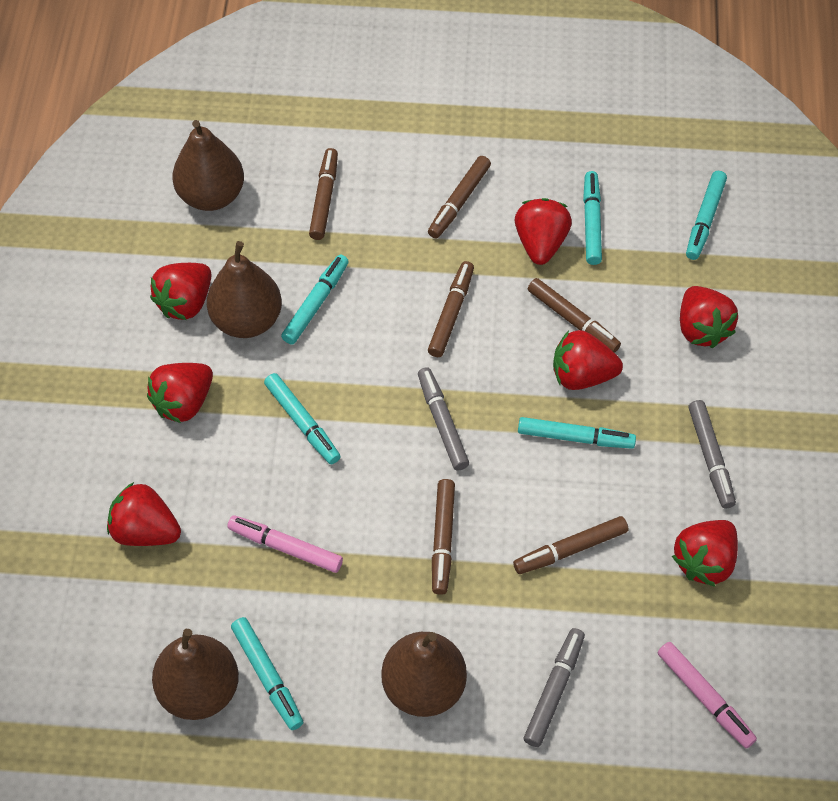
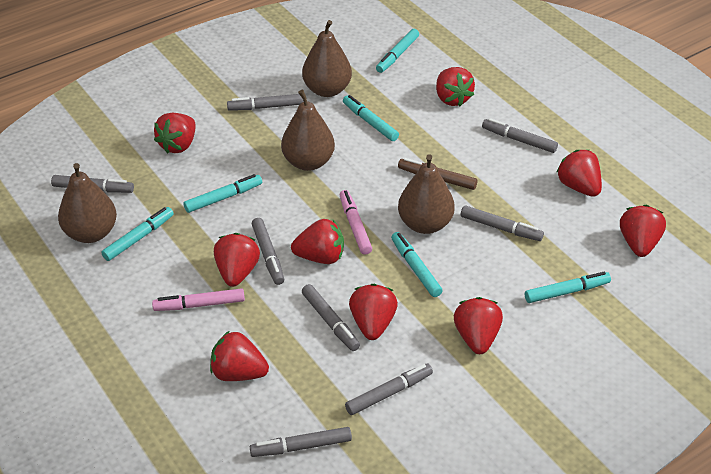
brown marker: 6 -> 1
grey marker: 3 -> 8
red strawberry: 7 -> 9

